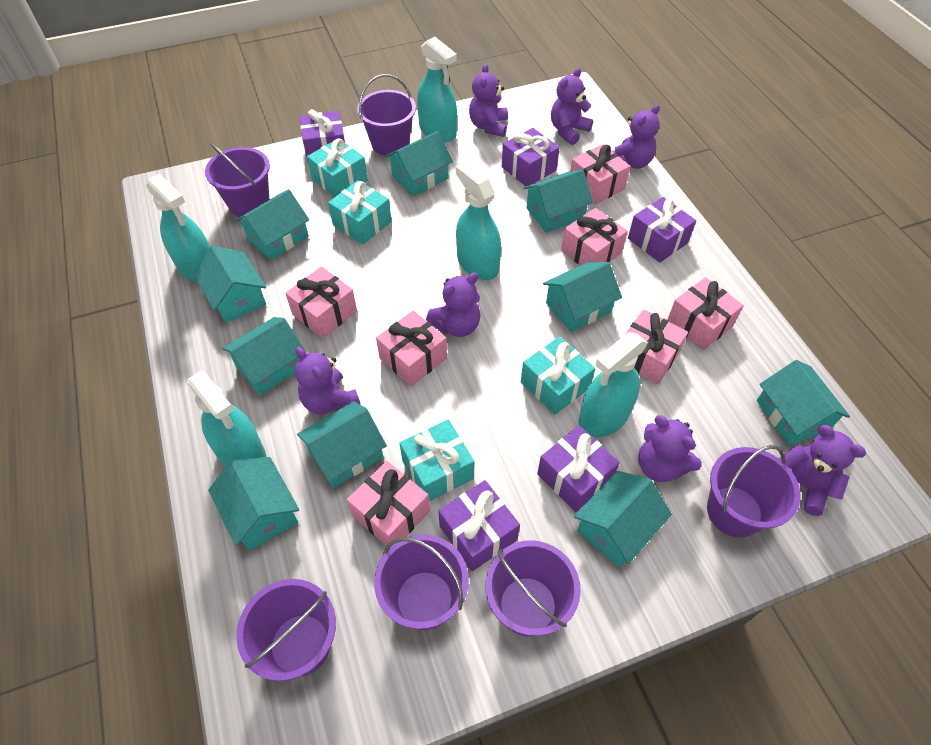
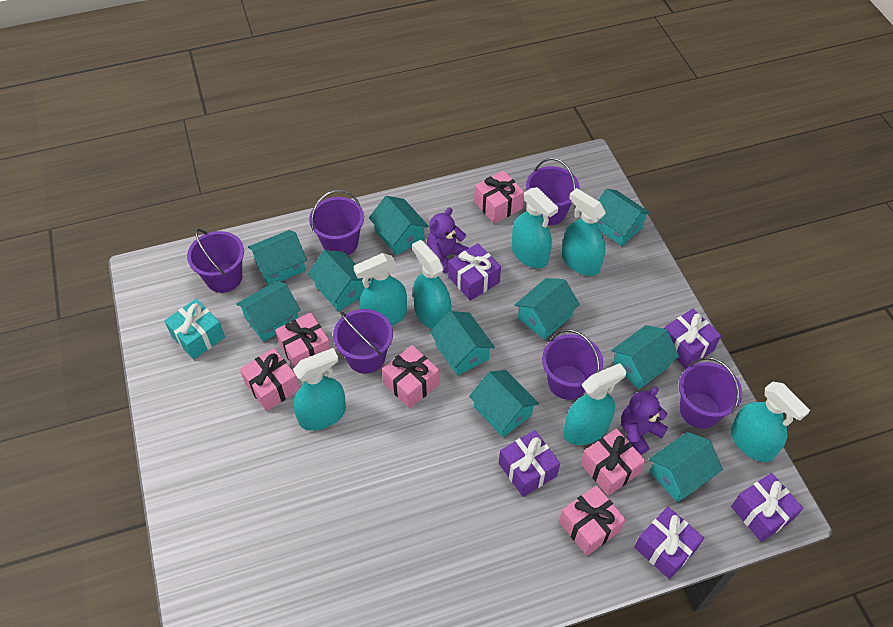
pink gift: 7 -> 6
purple teddy bear: 7 -> 2
turquoise gift: 4 -> 1
turquoise spray bottle: 5 -> 7

